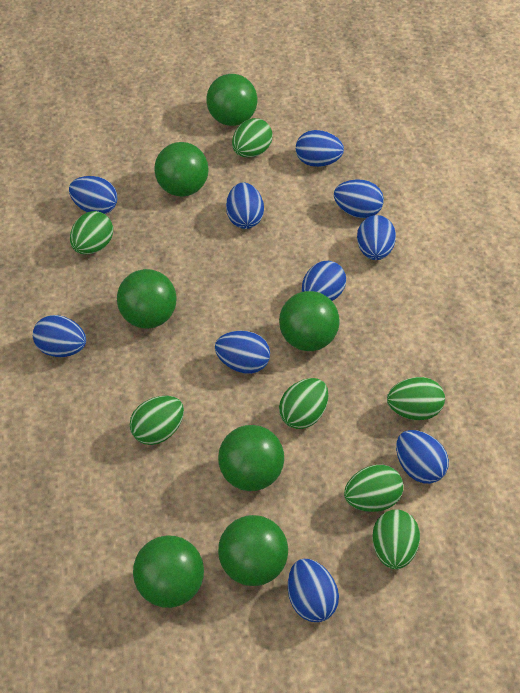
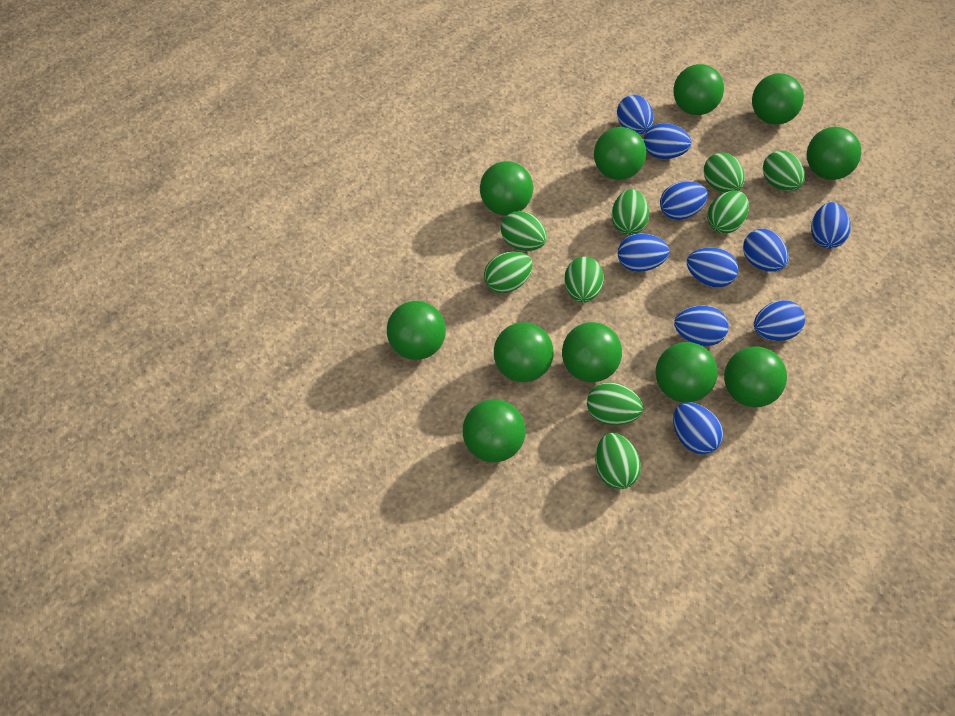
green ball: 7 -> 11
green egg: 7 -> 9

